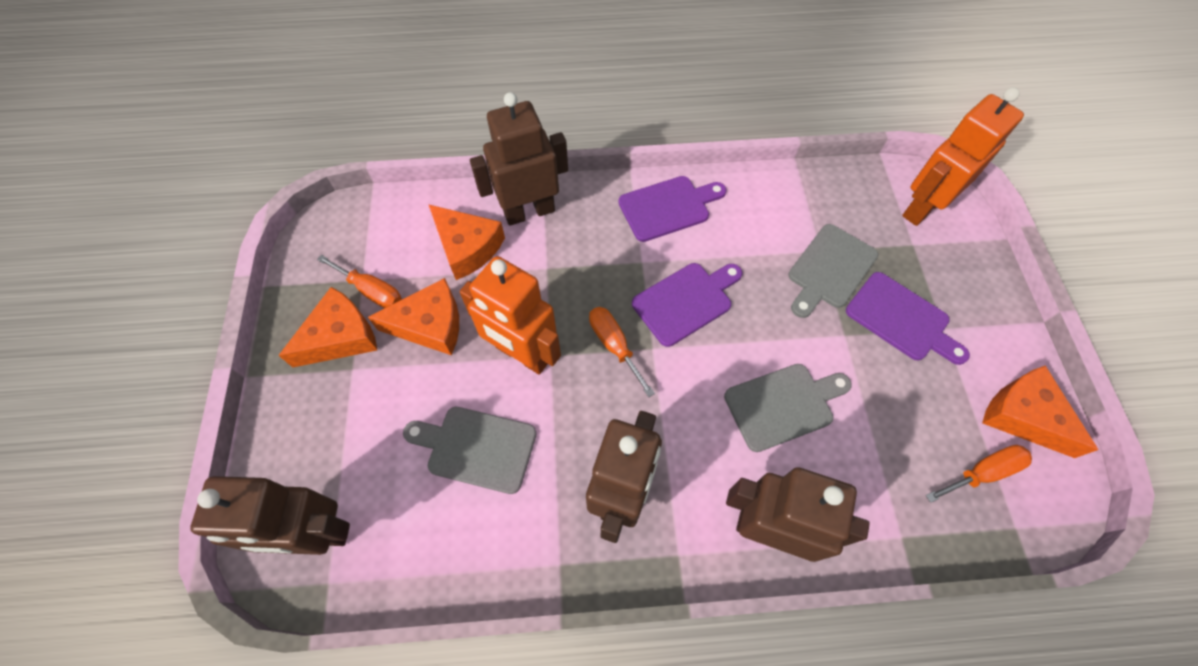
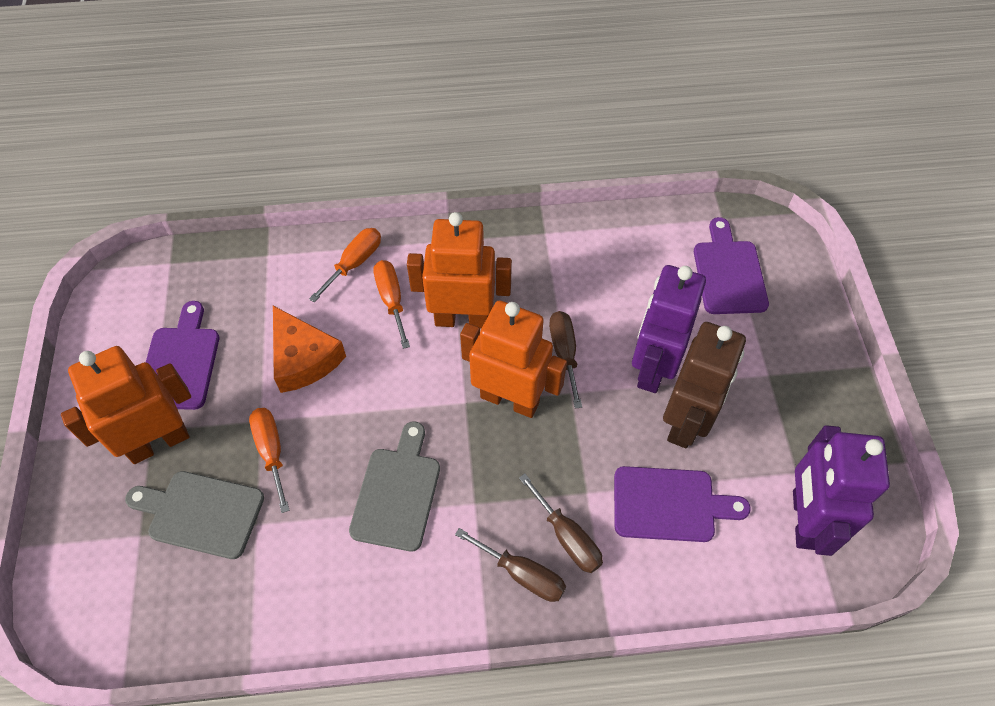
brown robot: 4 -> 1
brown screwdriver: 0 -> 3
grey cutting board: 3 -> 2
orange cheese: 4 -> 1
orange robot: 2 -> 3
purple robot: 0 -> 2

